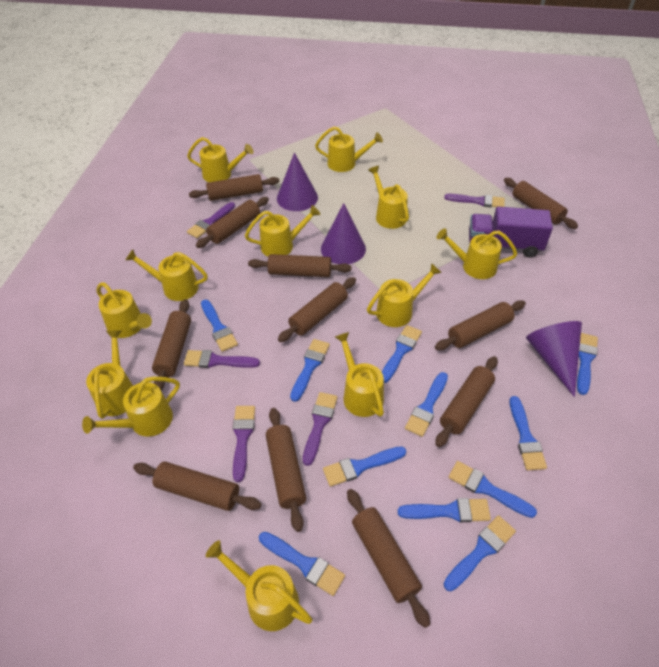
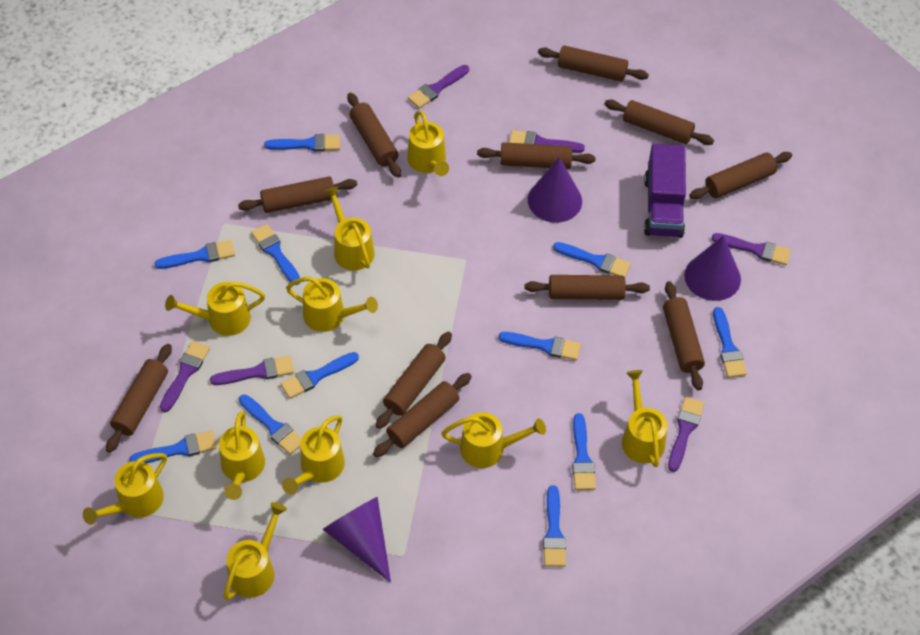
purple brush: 5 -> 6
yellow watering can: 12 -> 10

